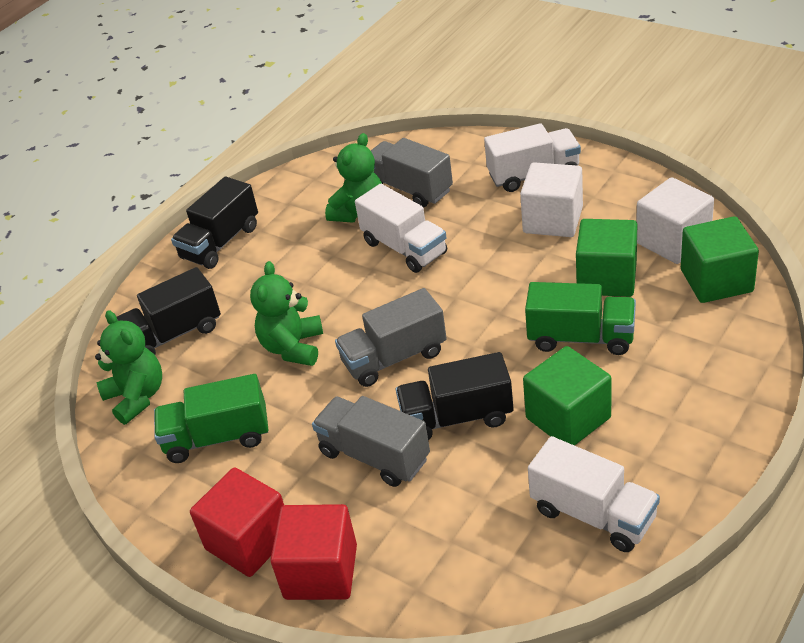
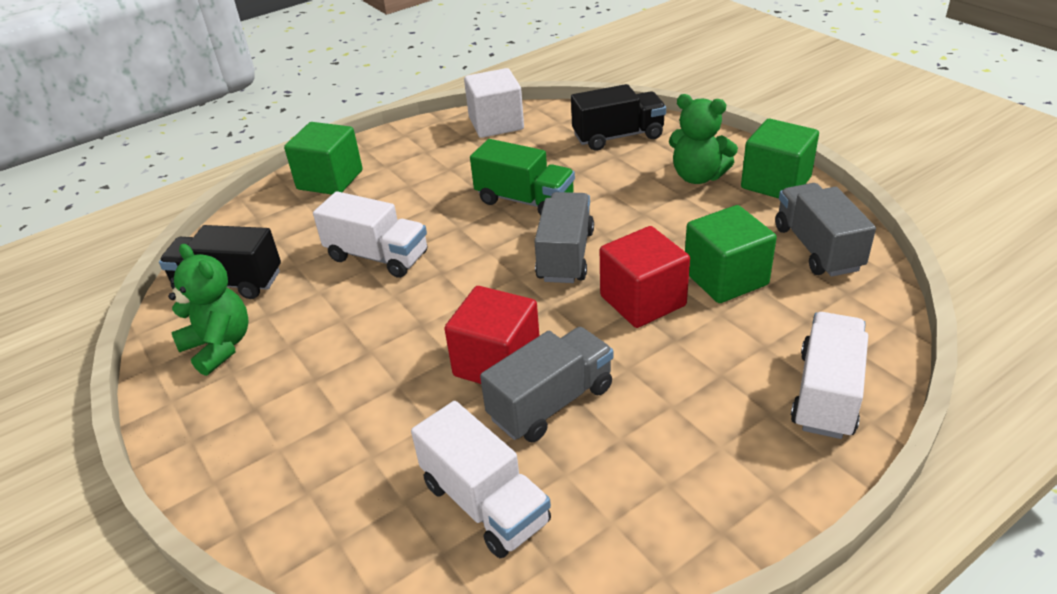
black truck: 3 -> 2
green teddy bear: 3 -> 2
green truck: 2 -> 1
white cube: 2 -> 1

